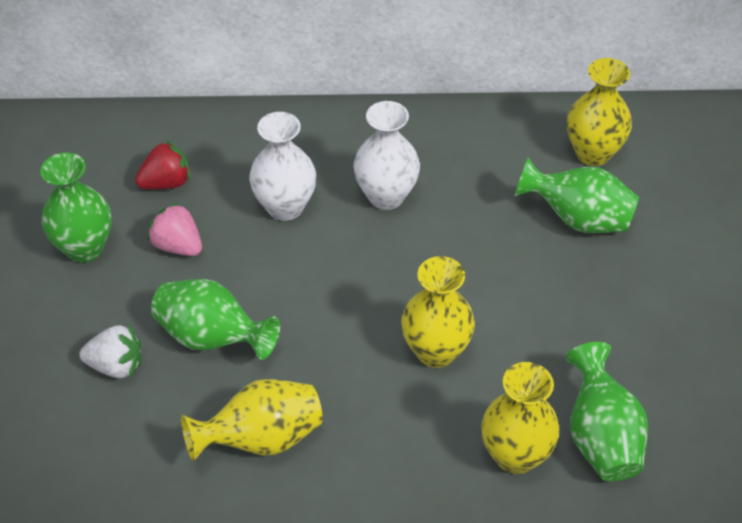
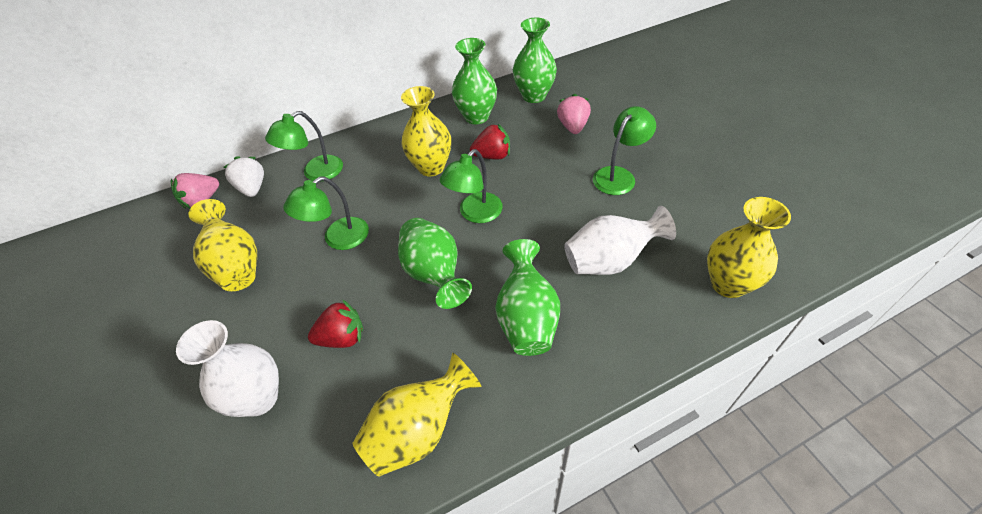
green lamp: 0 -> 4
pink strawberry: 1 -> 2
red strawberry: 1 -> 2

